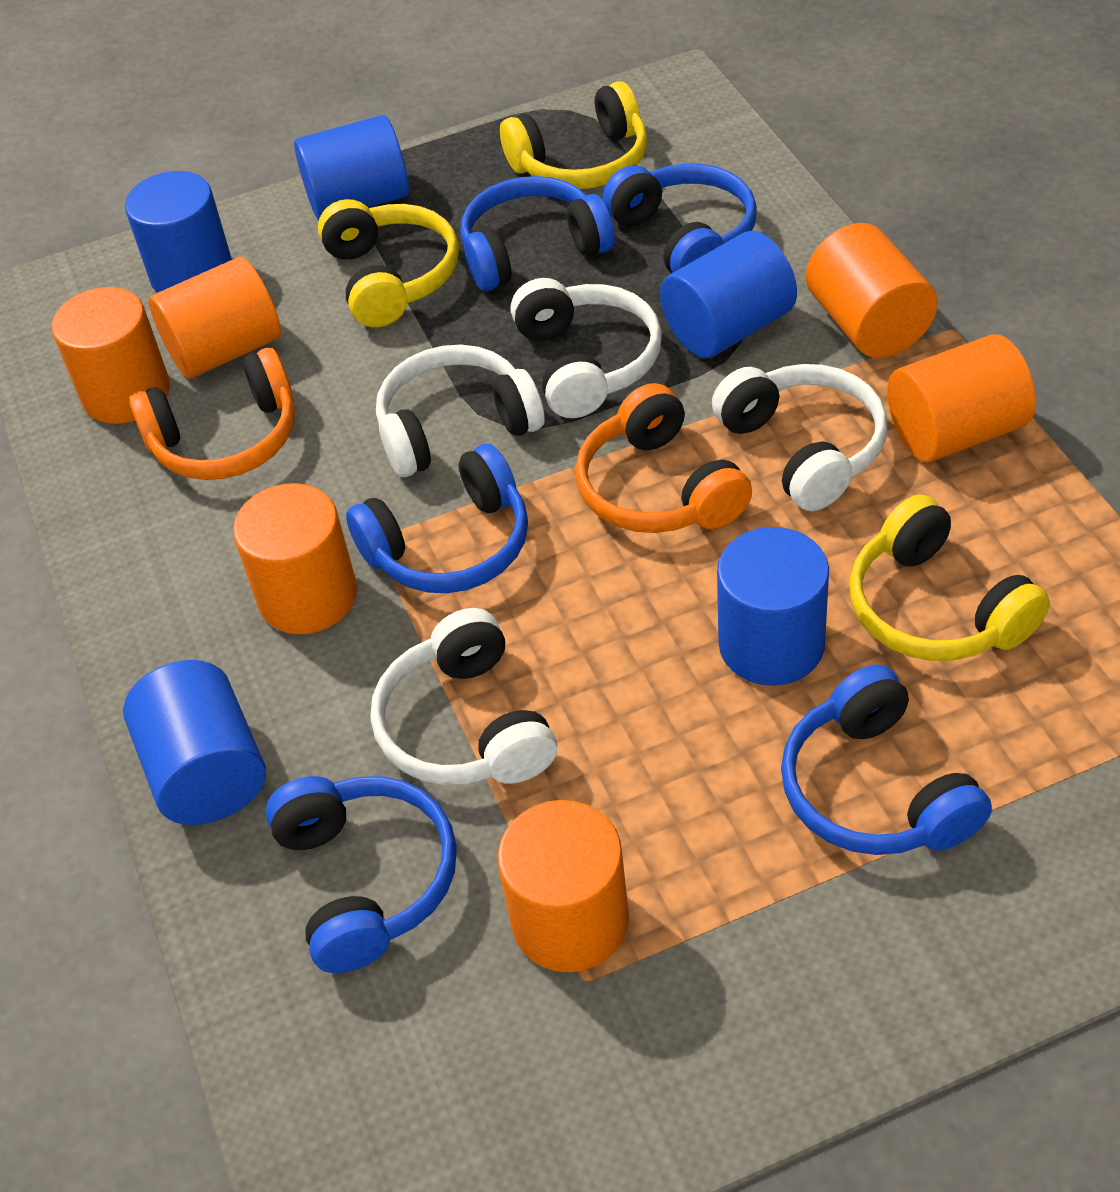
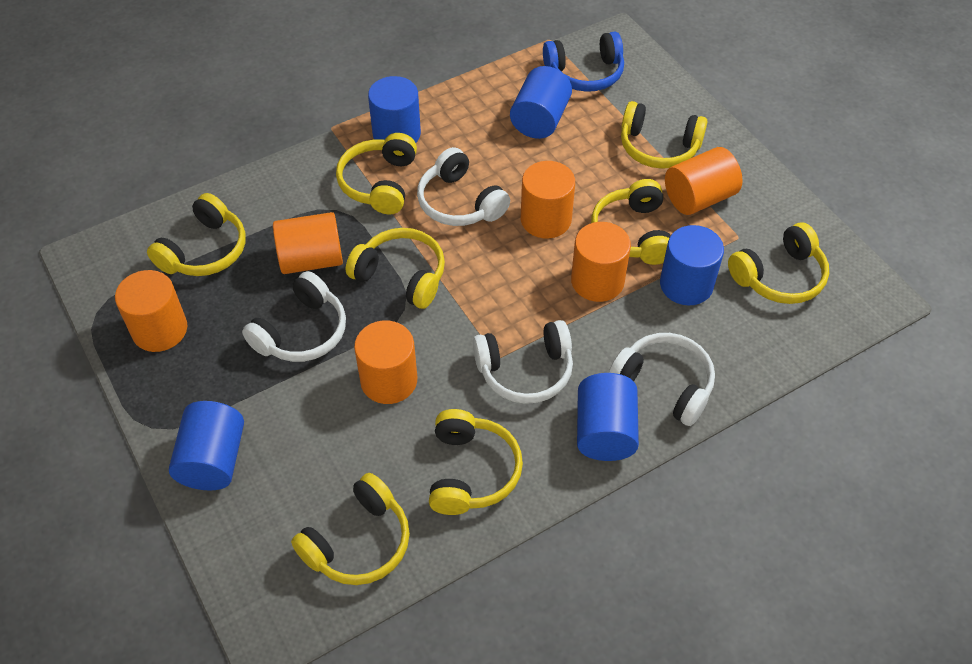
blue headphones: 5 -> 1
orange headphones: 2 -> 0
yellow headphones: 3 -> 8

